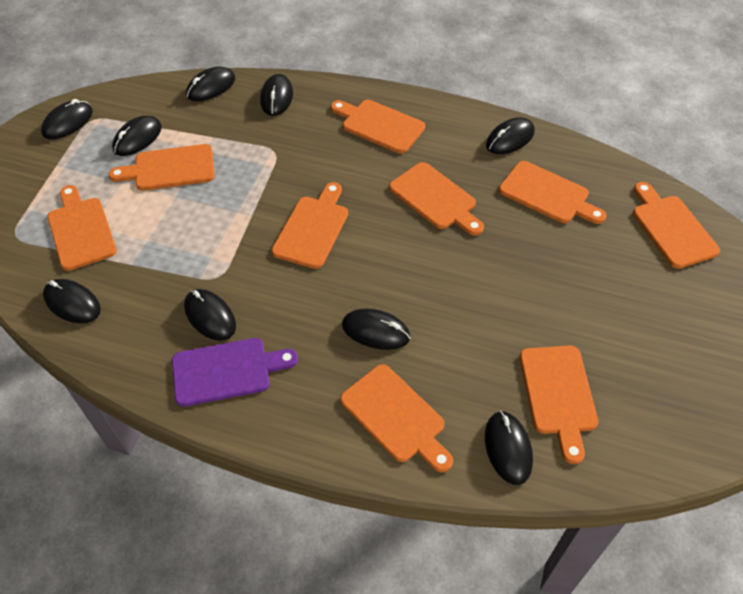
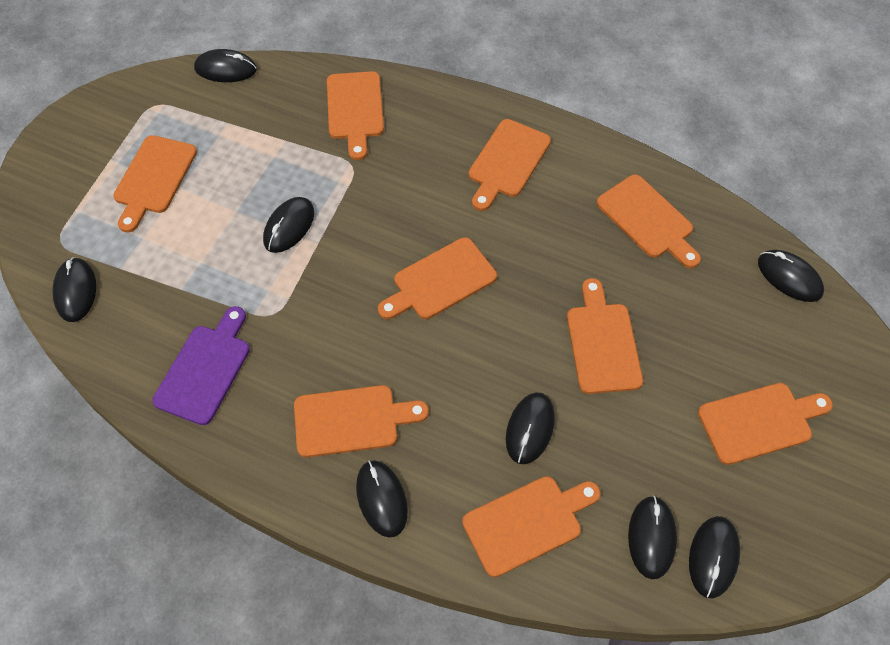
black mouse: 9 -> 8

